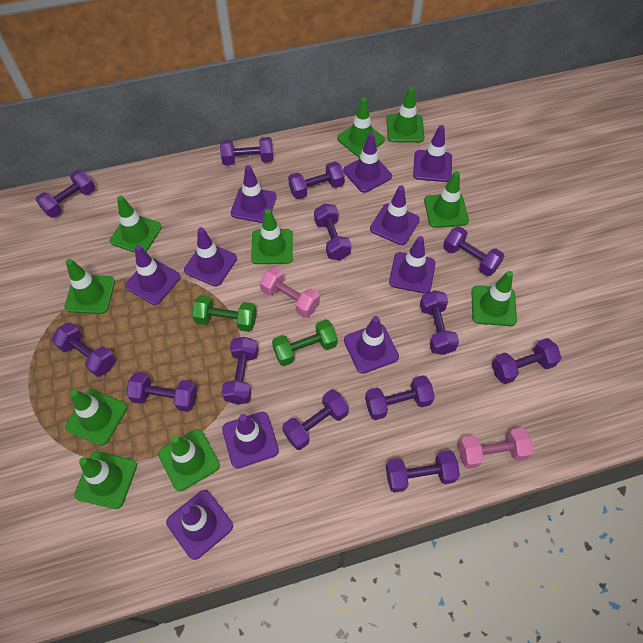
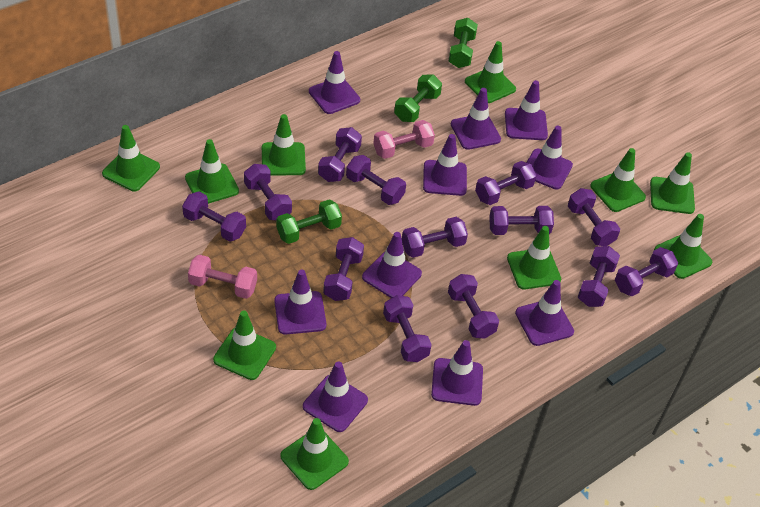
green dumbbell: 2 -> 3

